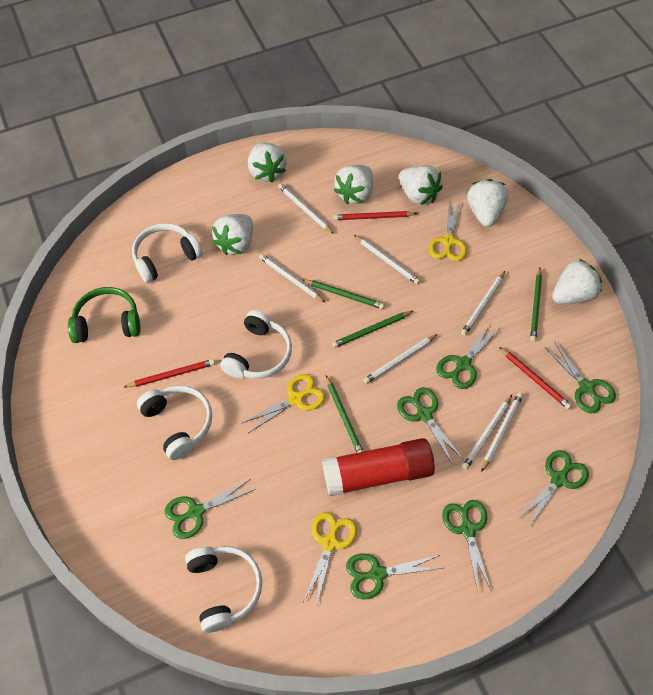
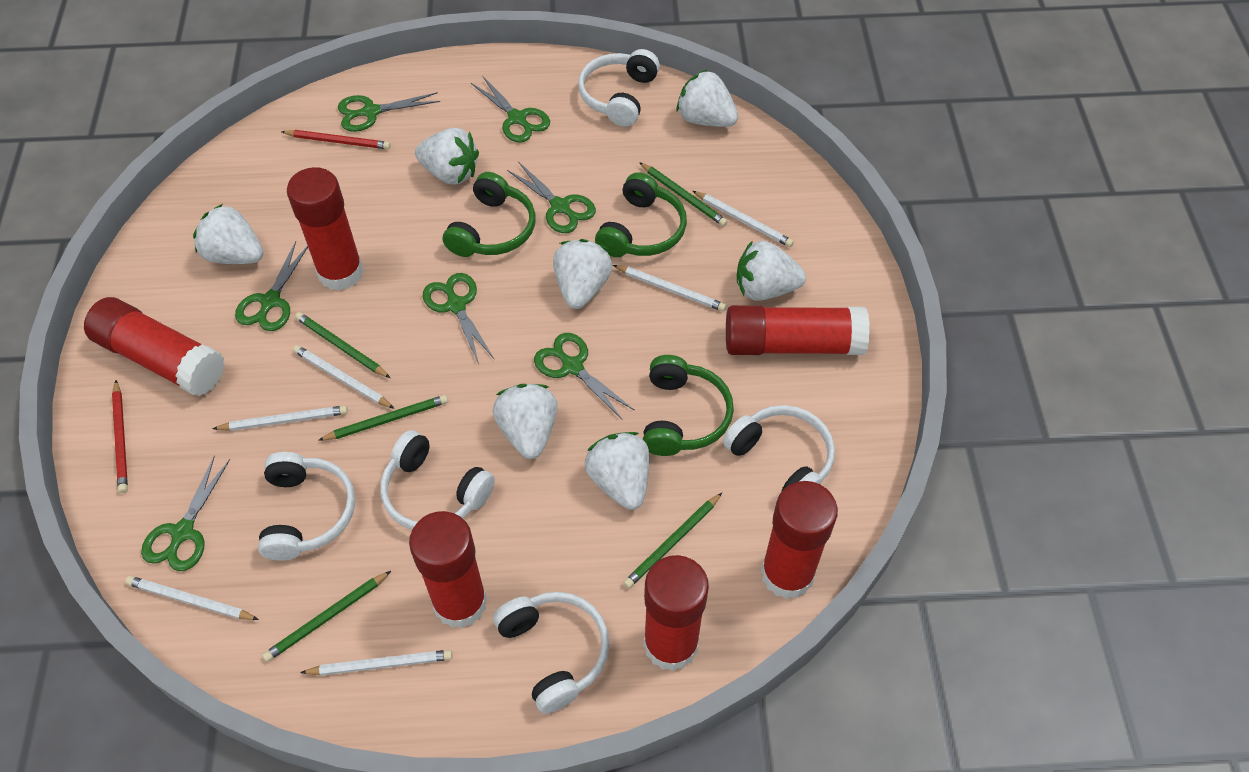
green headphones: 1 -> 3
green pencil: 4 -> 5
red glue stick: 1 -> 6
red pencil: 3 -> 2
white headphones: 4 -> 5
white pencil: 7 -> 6
white strawberry: 6 -> 7
yellow scissors: 3 -> 0

